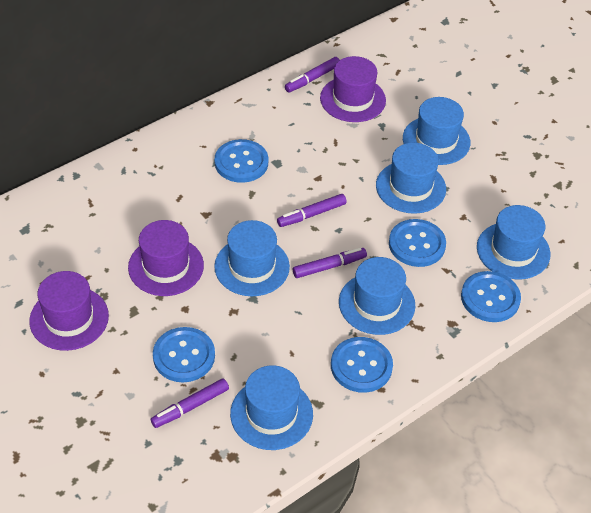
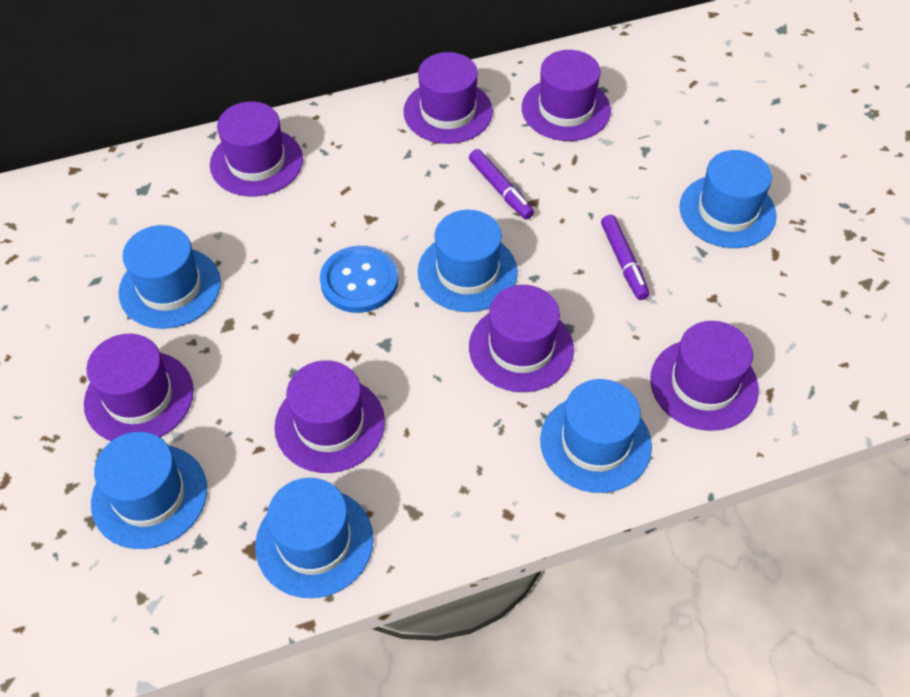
blue button: 5 -> 1
purple hat: 3 -> 7
purple marker: 4 -> 2

